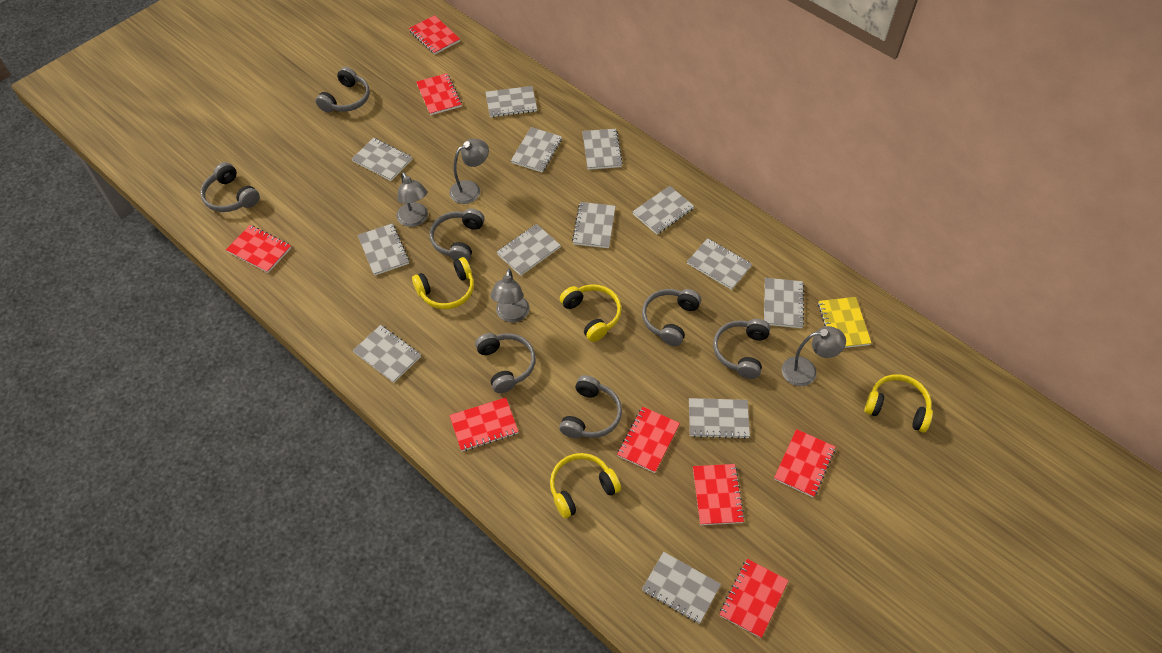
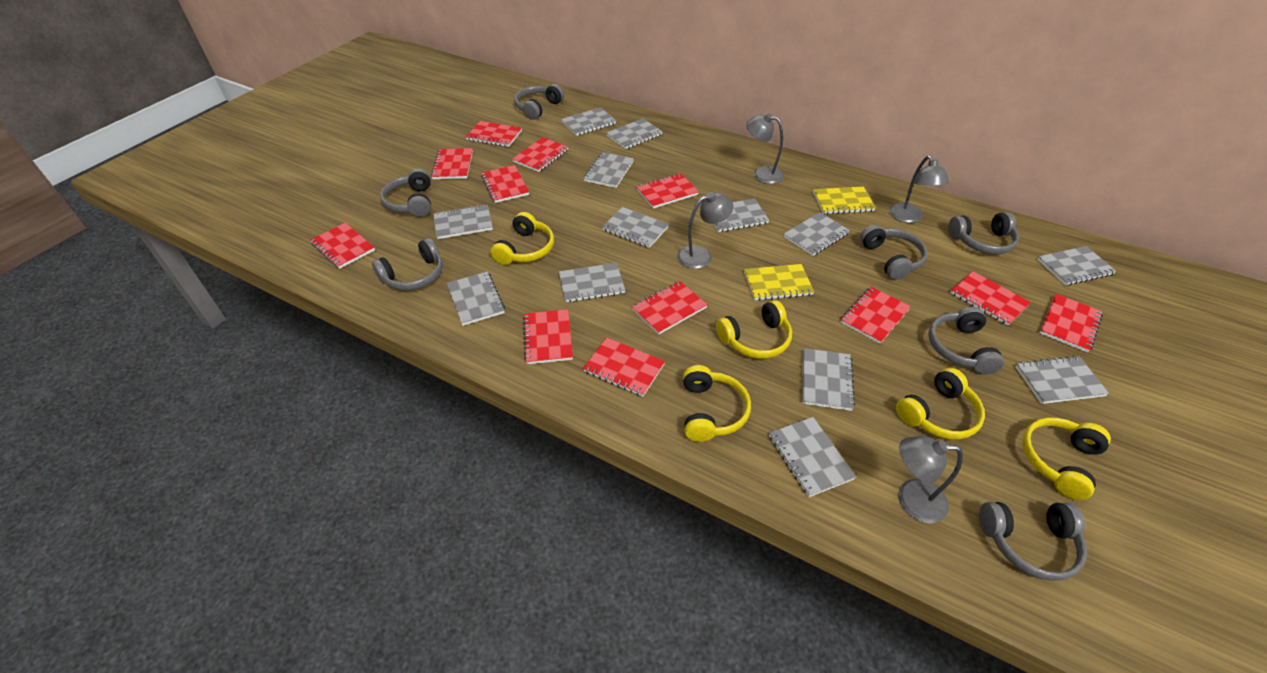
red notebook: 8 -> 12
yellow headphones: 4 -> 5
yellow notebook: 1 -> 2

